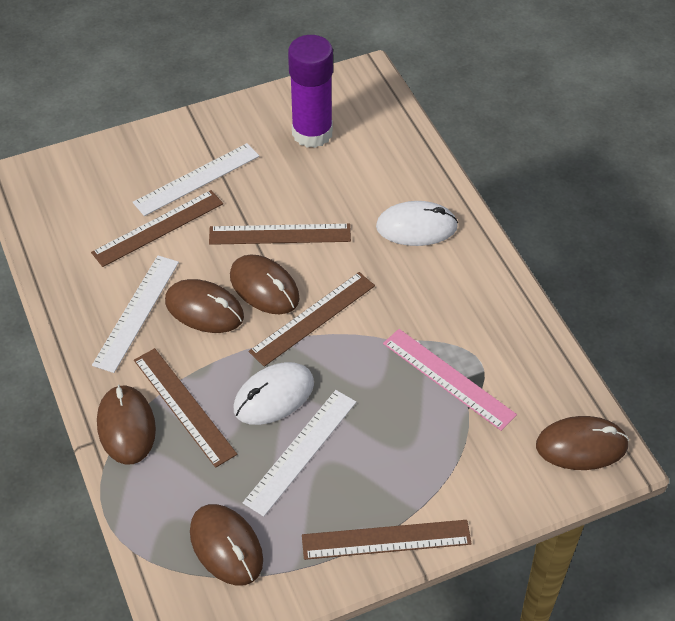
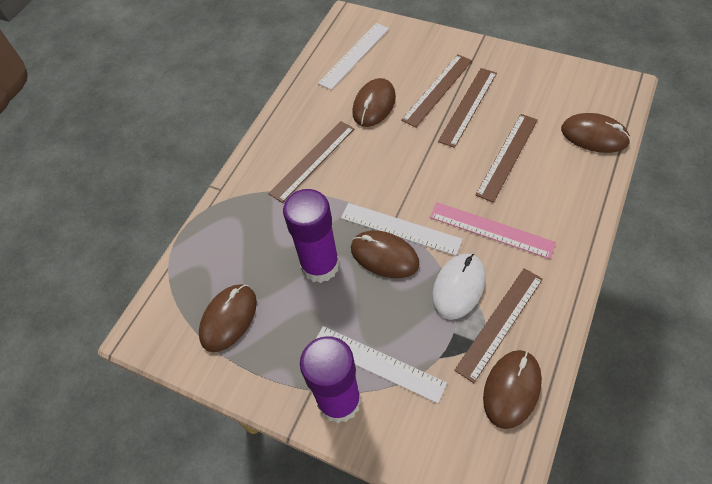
purple glue stick: 1 -> 2
white mouse: 2 -> 1

